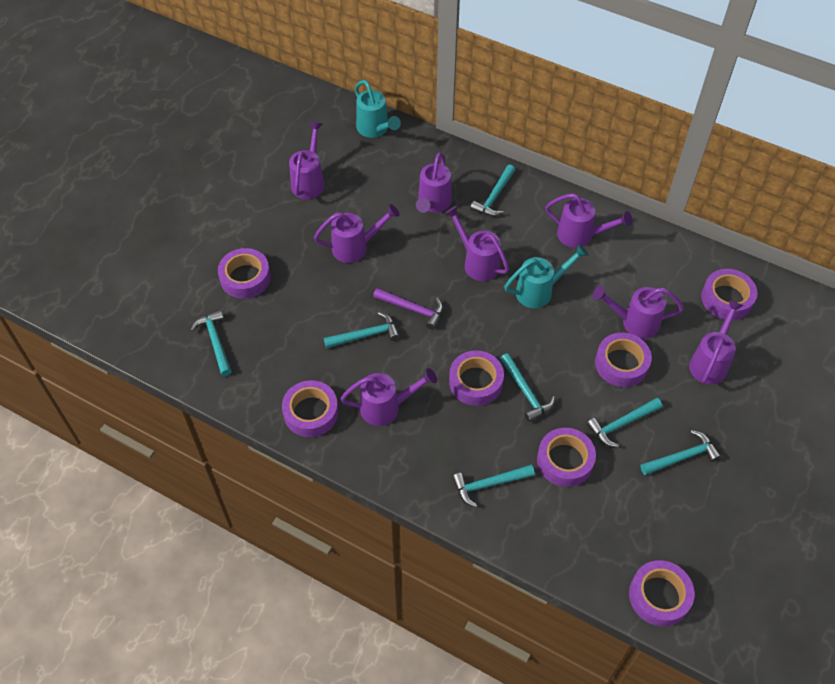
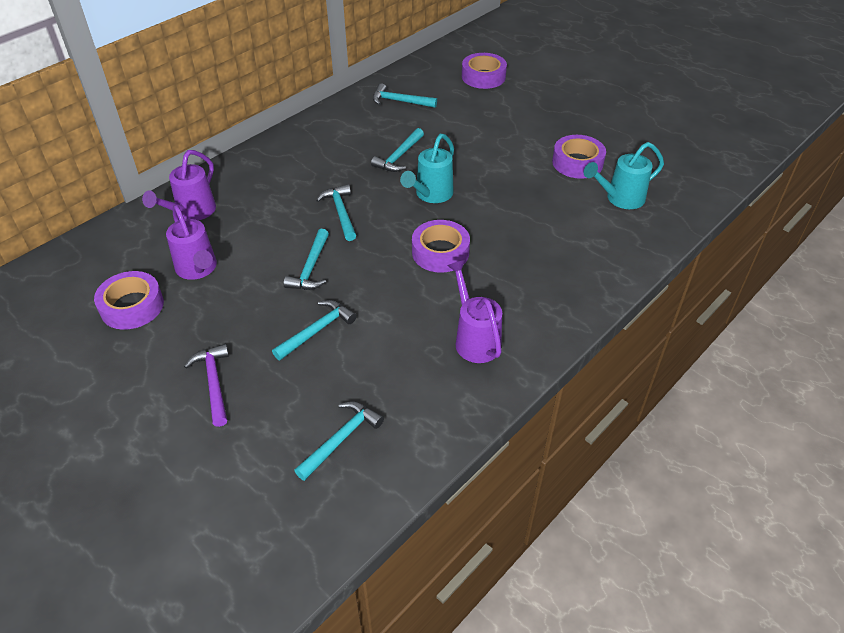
purple tape: 7 -> 4
purple watering can: 8 -> 3
turquoise hammer: 7 -> 6

